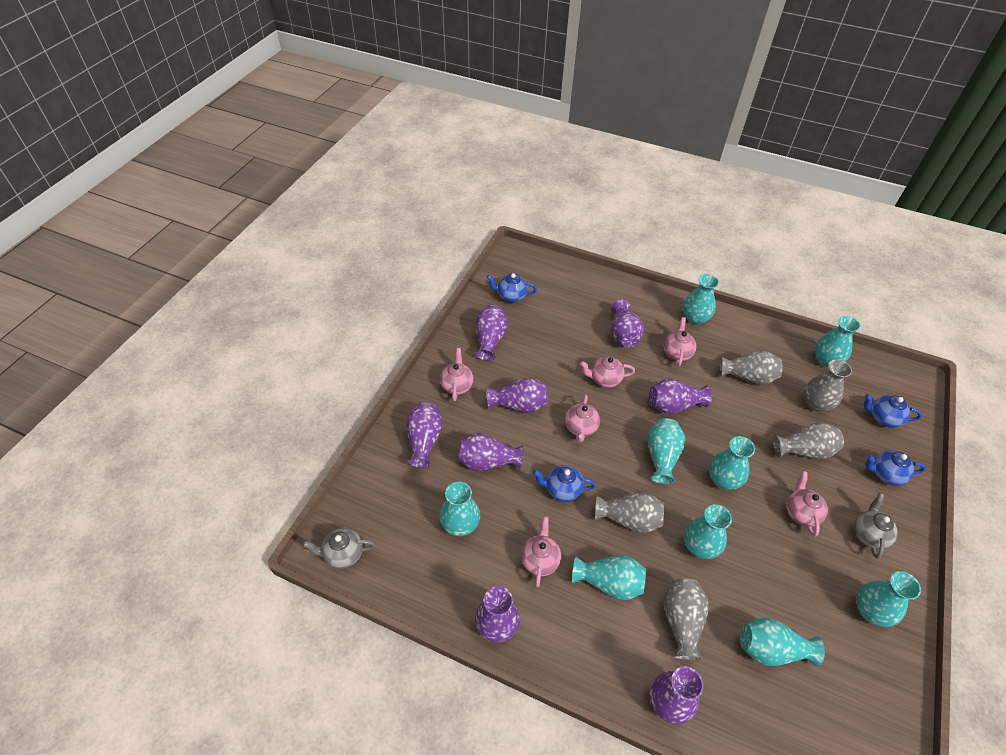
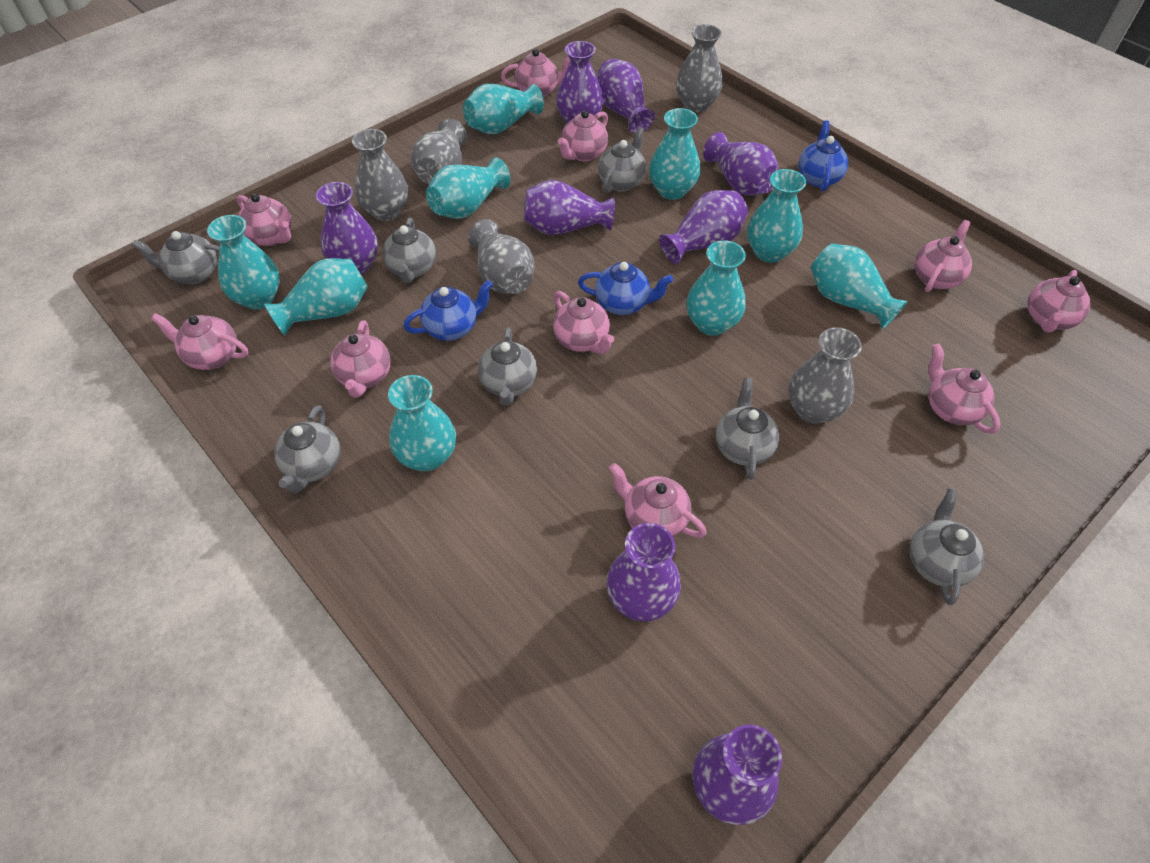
blue teapot: 4 -> 3
grey teapot: 2 -> 7
pink teapot: 6 -> 10

